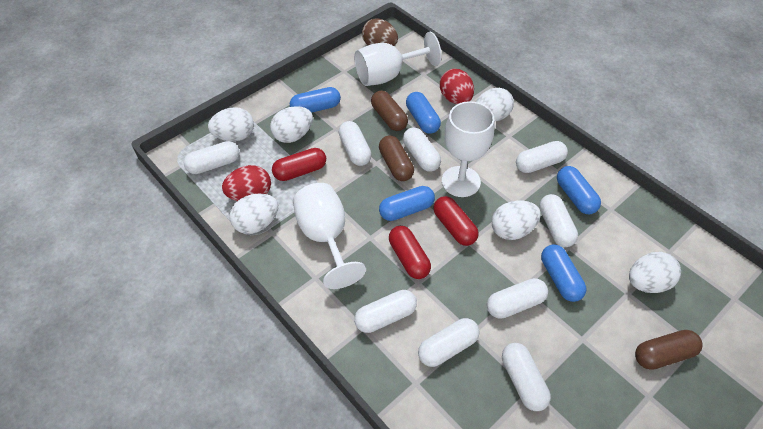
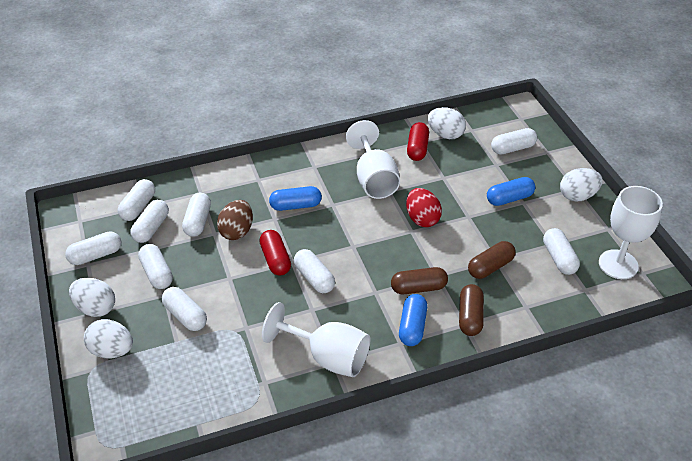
blue capsule: 5 -> 3
red capsule: 3 -> 2
red egg: 2 -> 1
white egg: 6 -> 4

